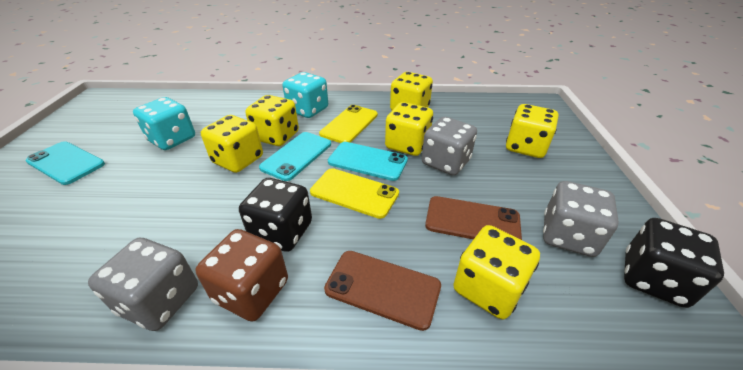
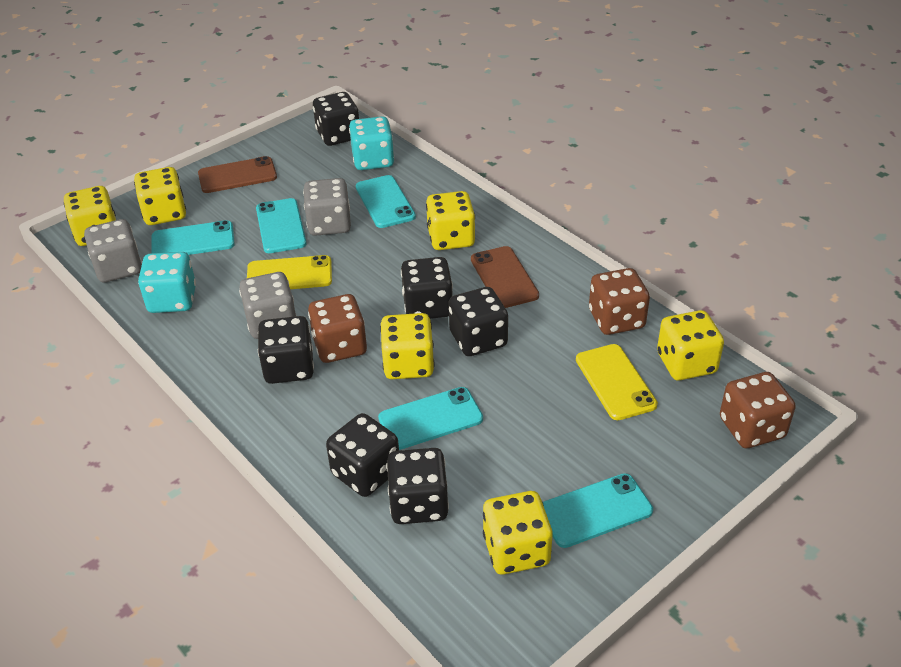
black dice: 2 -> 6
brown dice: 1 -> 3
turquoise phone: 3 -> 5

